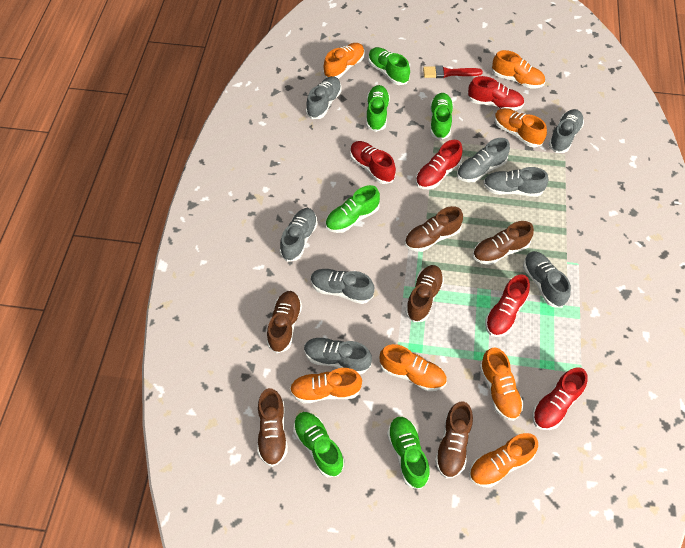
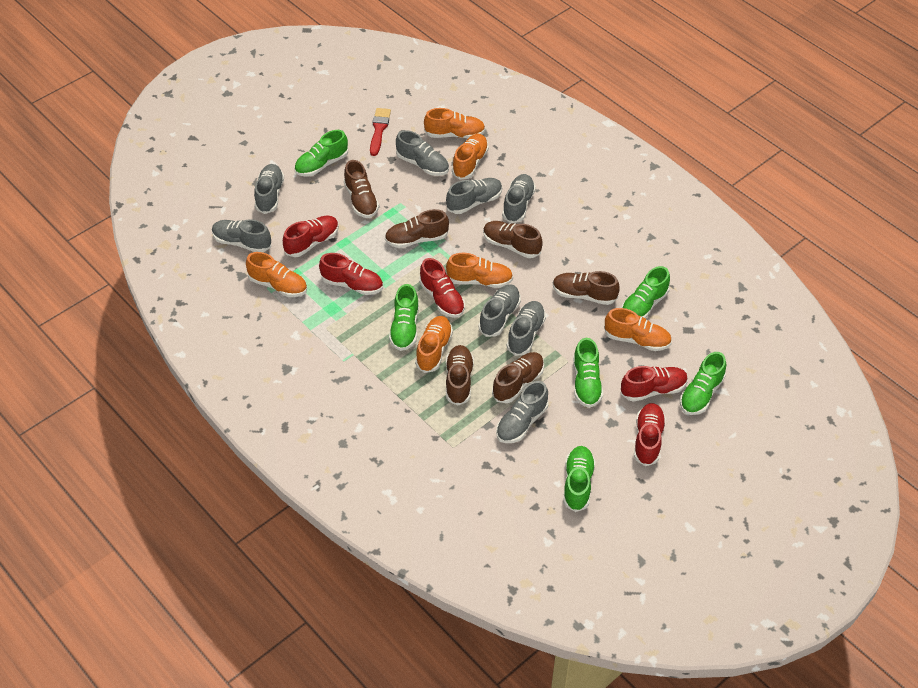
orange shoe: 7 -> 6

